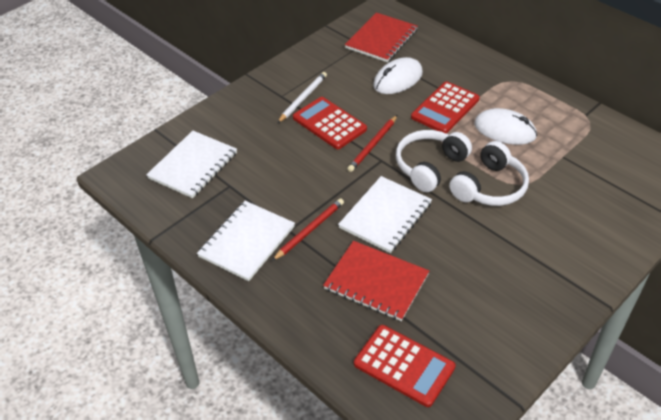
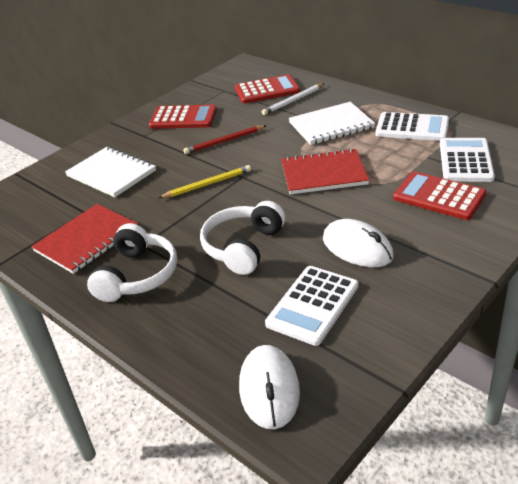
red pencil: 2 -> 1
white calculator: 0 -> 3
white notebook: 3 -> 2
yellow pencil: 0 -> 1

